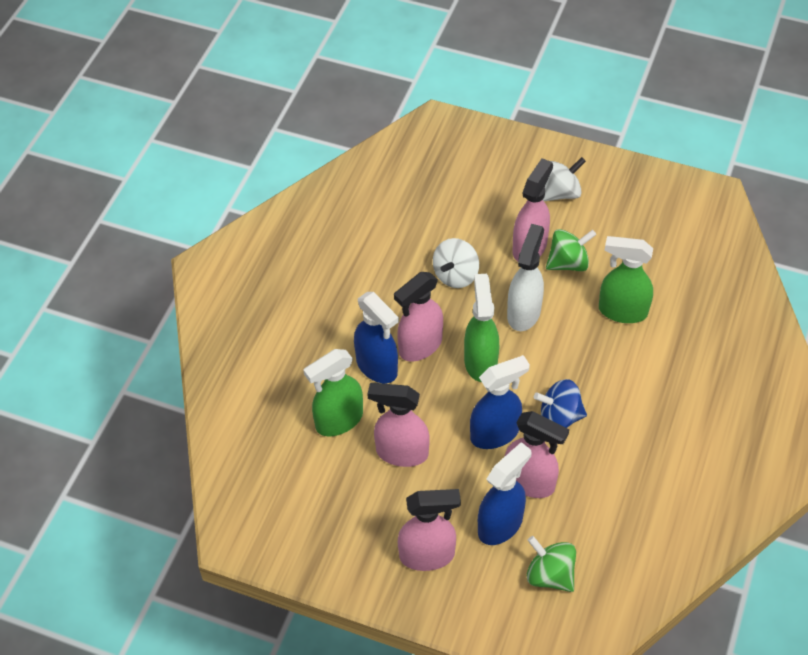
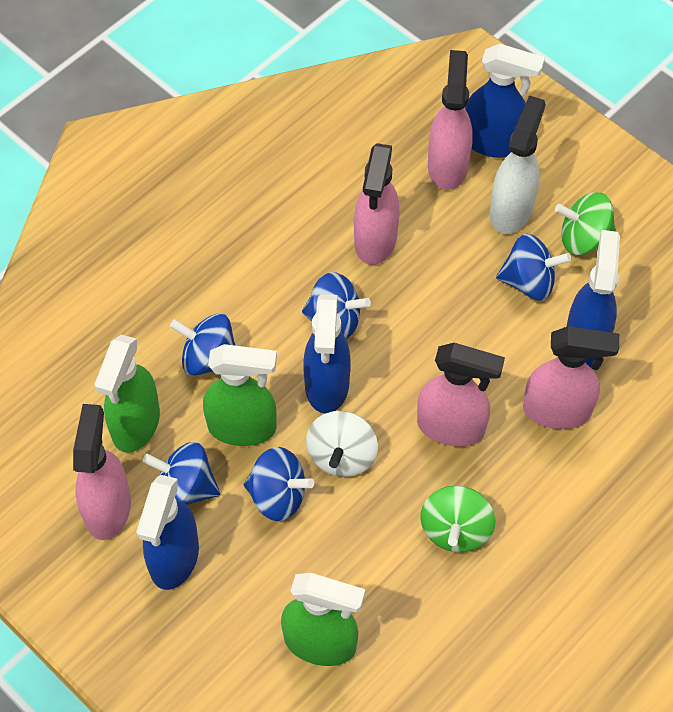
blue spinning top: 1 -> 5
blue spray bottle: 3 -> 4
white spinning top: 2 -> 1

